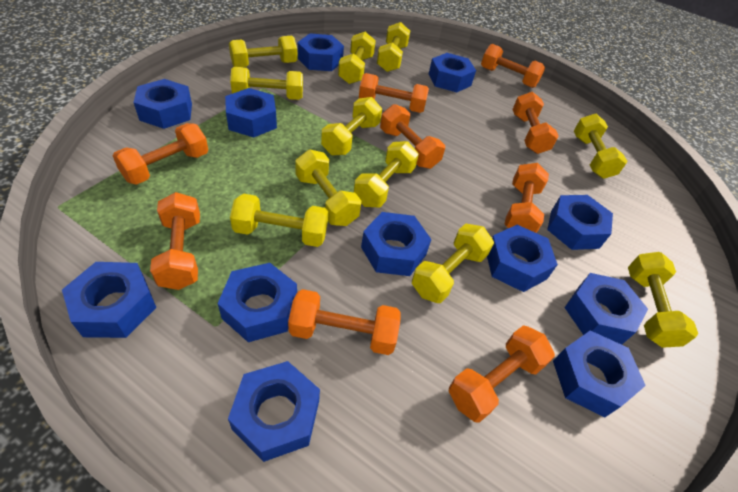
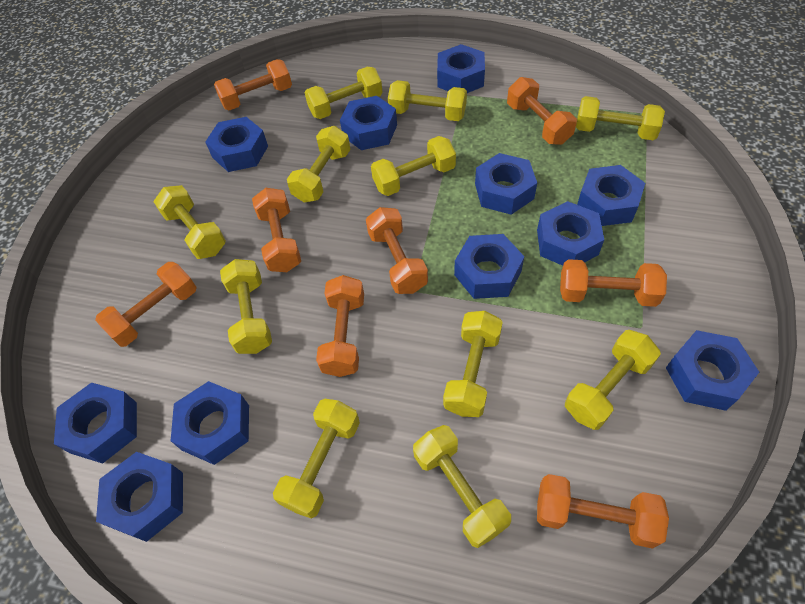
blue nut: 12 -> 11
orange dumbbell: 9 -> 8

